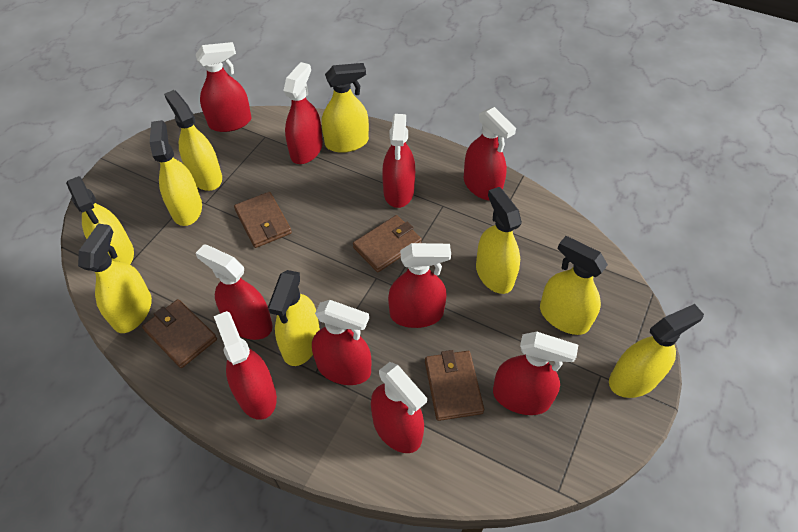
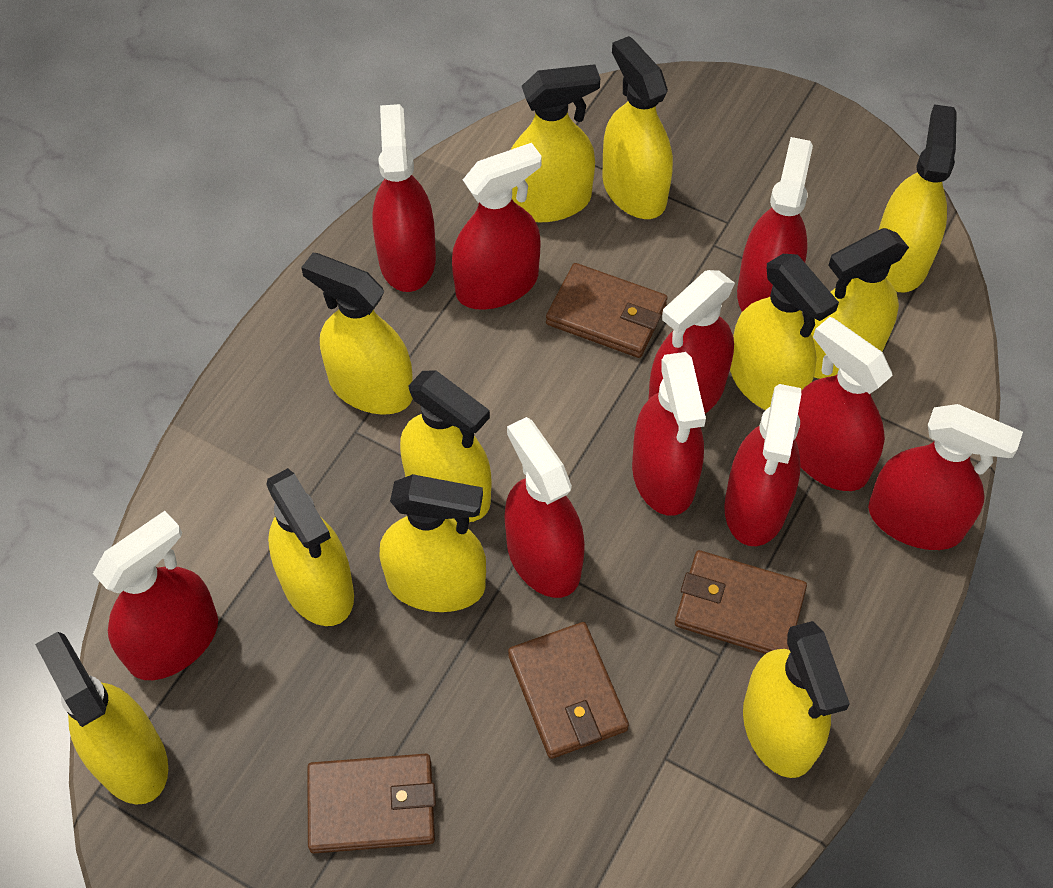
yellow spray bottle: 9 -> 11

